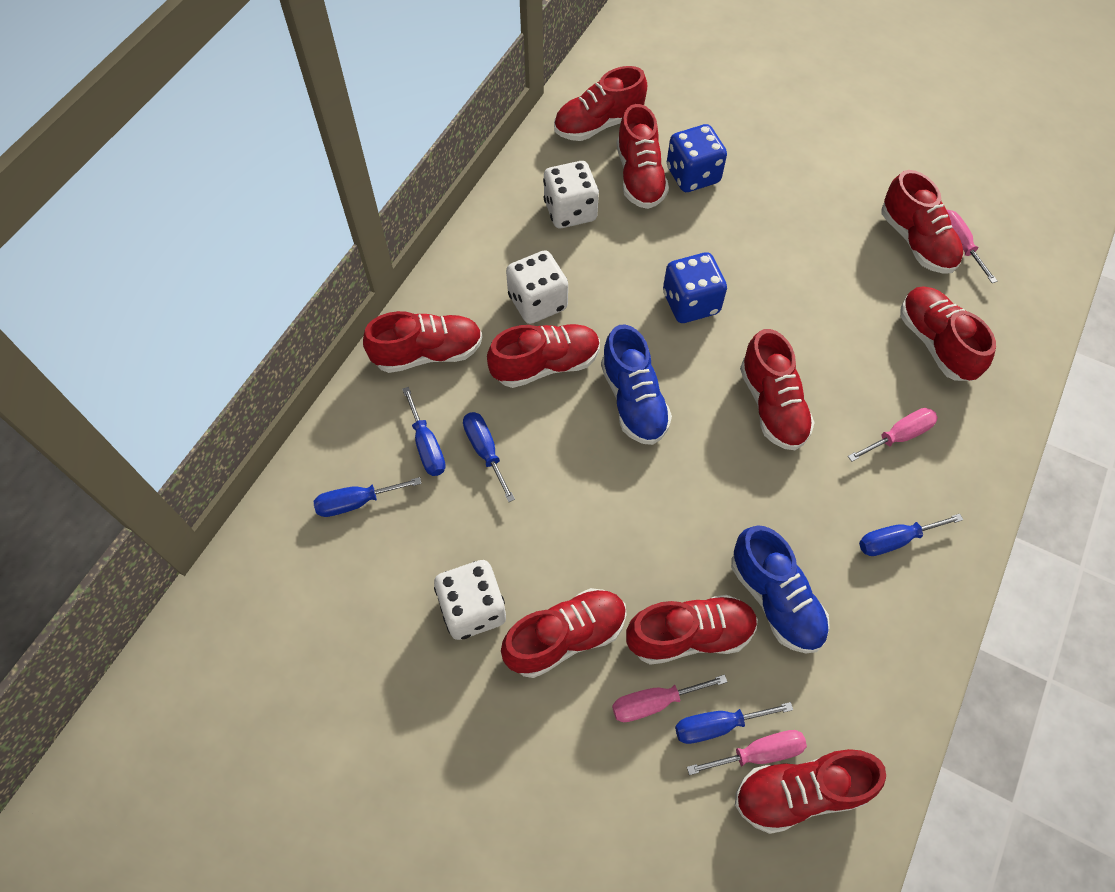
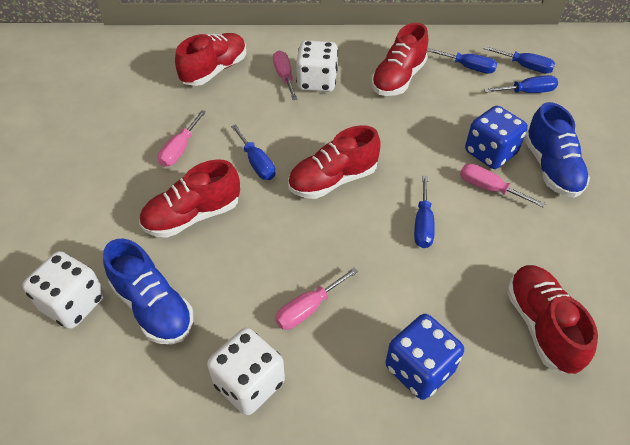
red shoe: 10 -> 5

